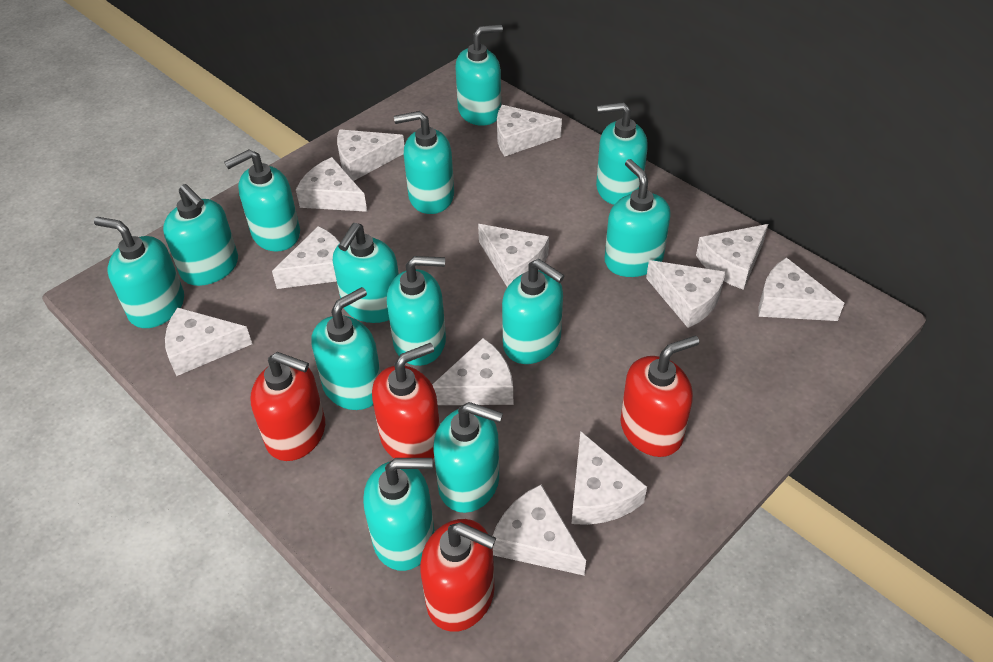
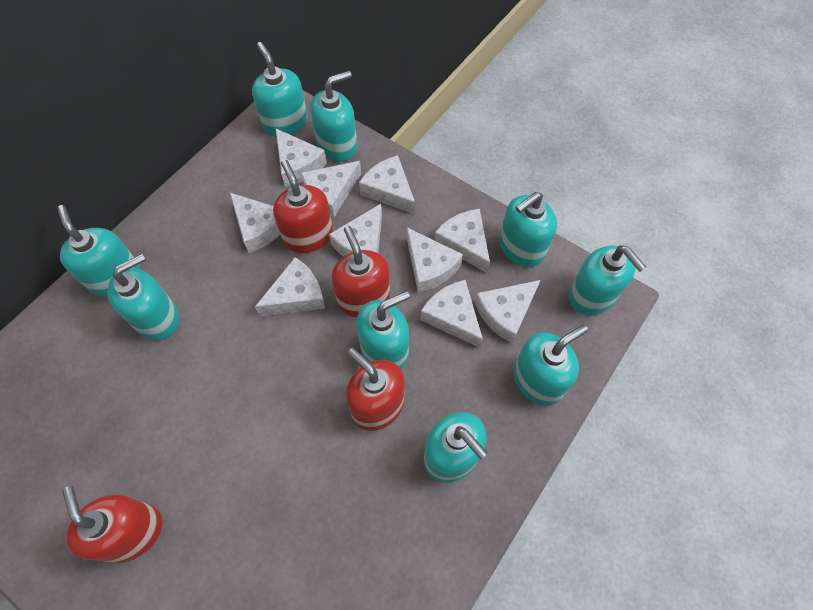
turquoise soap dispenser: 13 -> 9
white cheese: 12 -> 10

